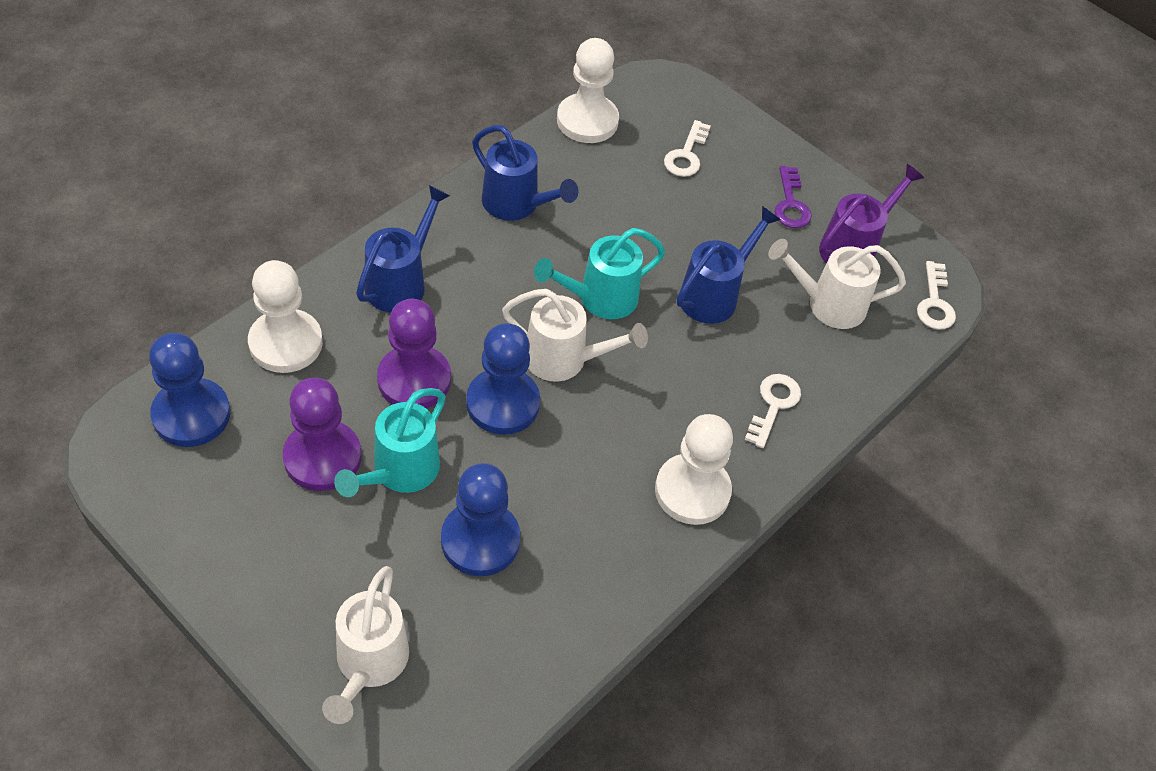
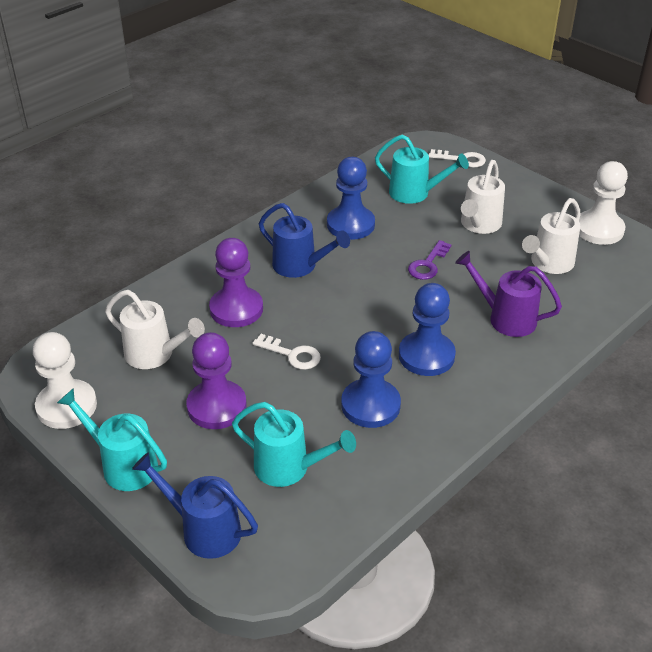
blue watering can: 3 -> 2
turquoise watering can: 2 -> 3
white key: 3 -> 2
white pawn: 3 -> 2

